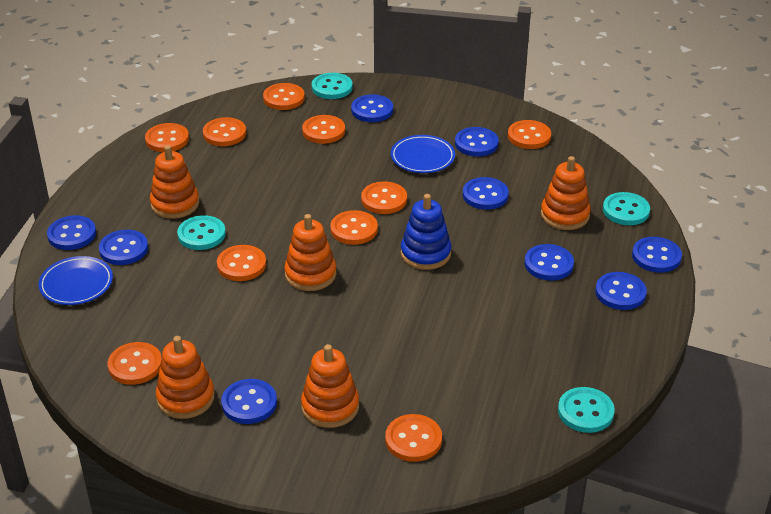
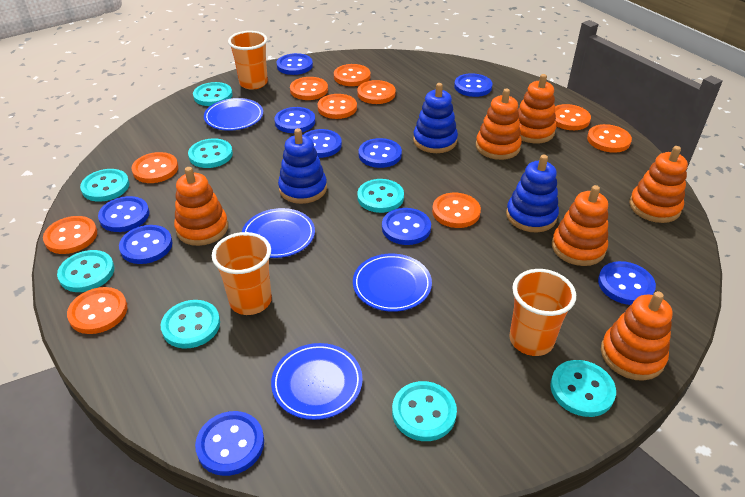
blue button: 9 -> 10
blue plate: 2 -> 4
blue stacking toy: 1 -> 3
orange cup: 0 -> 3
orange stacking toy: 5 -> 6
turquoise button: 4 -> 8

